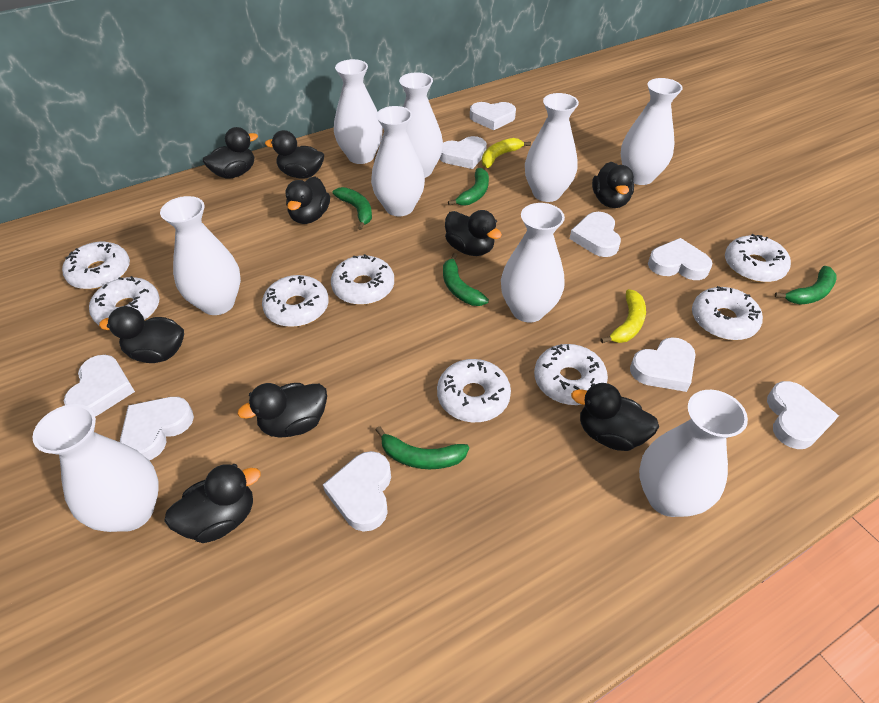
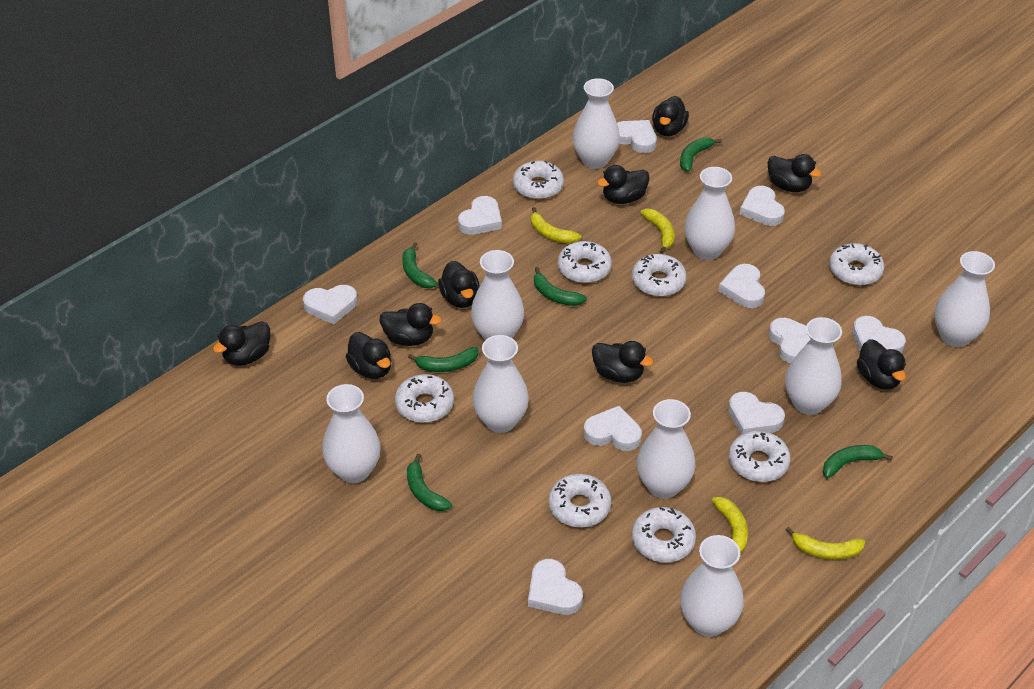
green banana: 5 -> 6
white heart: 9 -> 10
yellow banana: 2 -> 4

